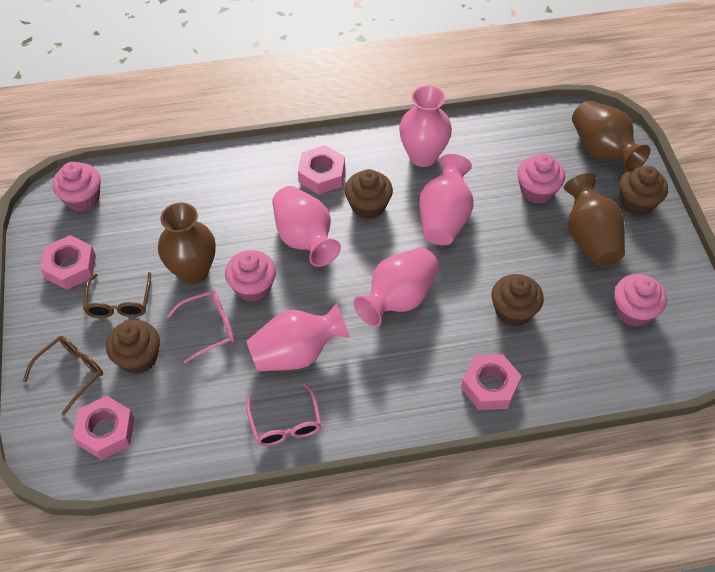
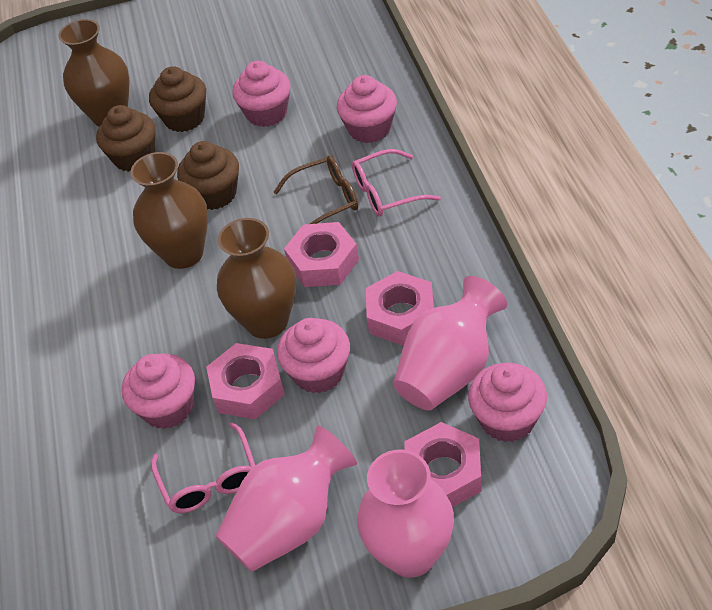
brown cupcake: 4 -> 3
brown glasses: 2 -> 1
pink cupcake: 4 -> 5
pink vase: 5 -> 3

